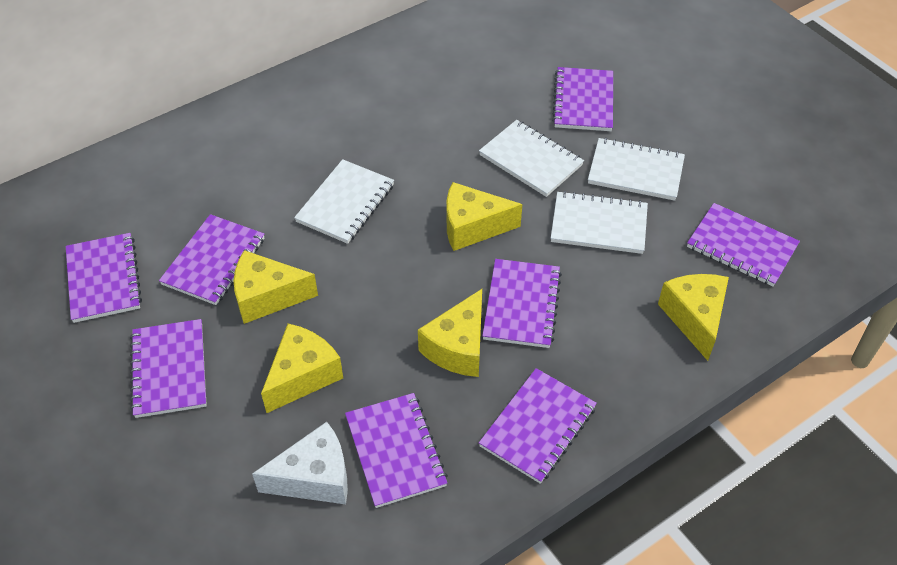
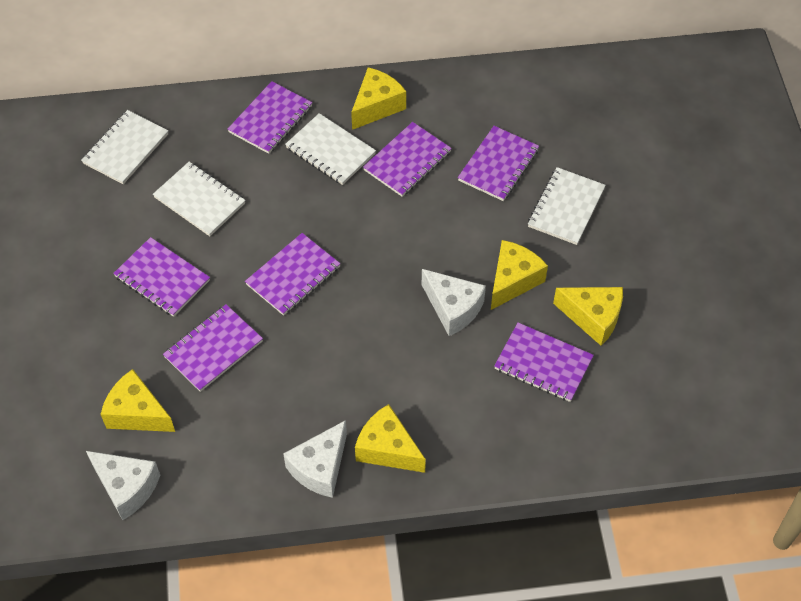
purple notebook: 8 -> 7
white cheese: 1 -> 3

